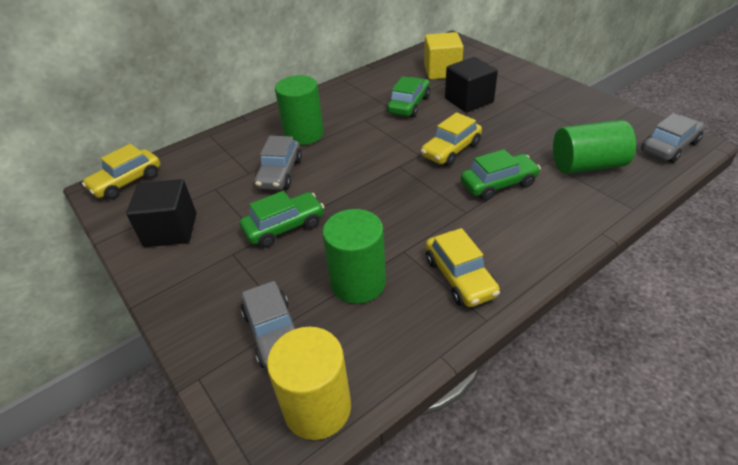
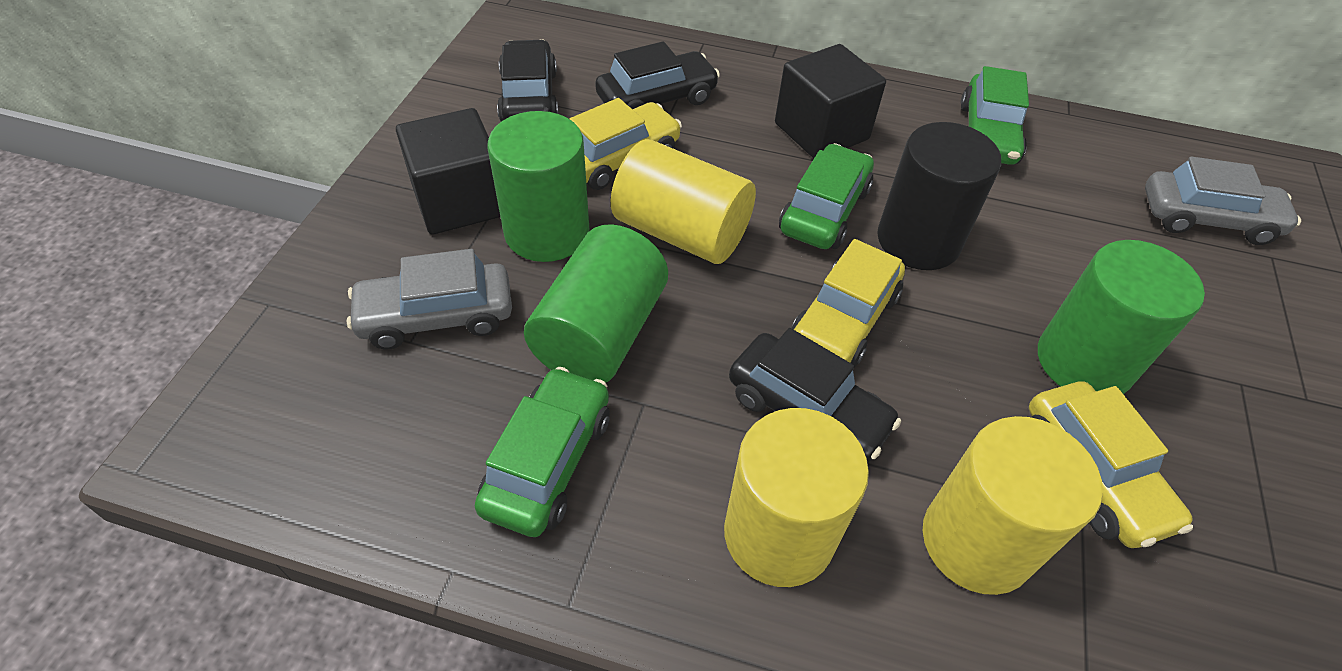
black car: 0 -> 3
black cylinder: 0 -> 1
grey car: 3 -> 2
yellow cube: 1 -> 0
yellow cylinder: 1 -> 3

